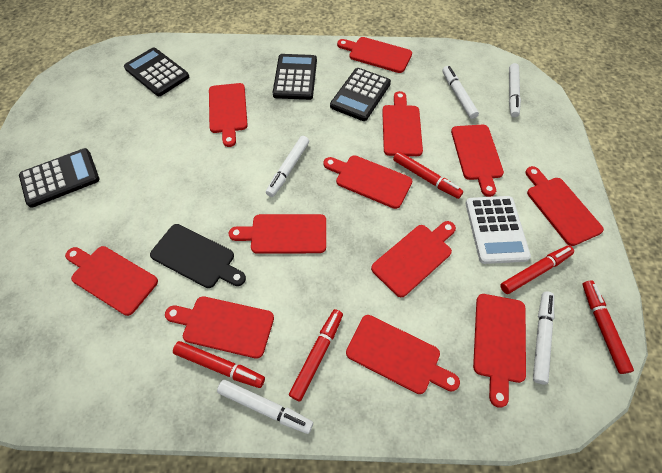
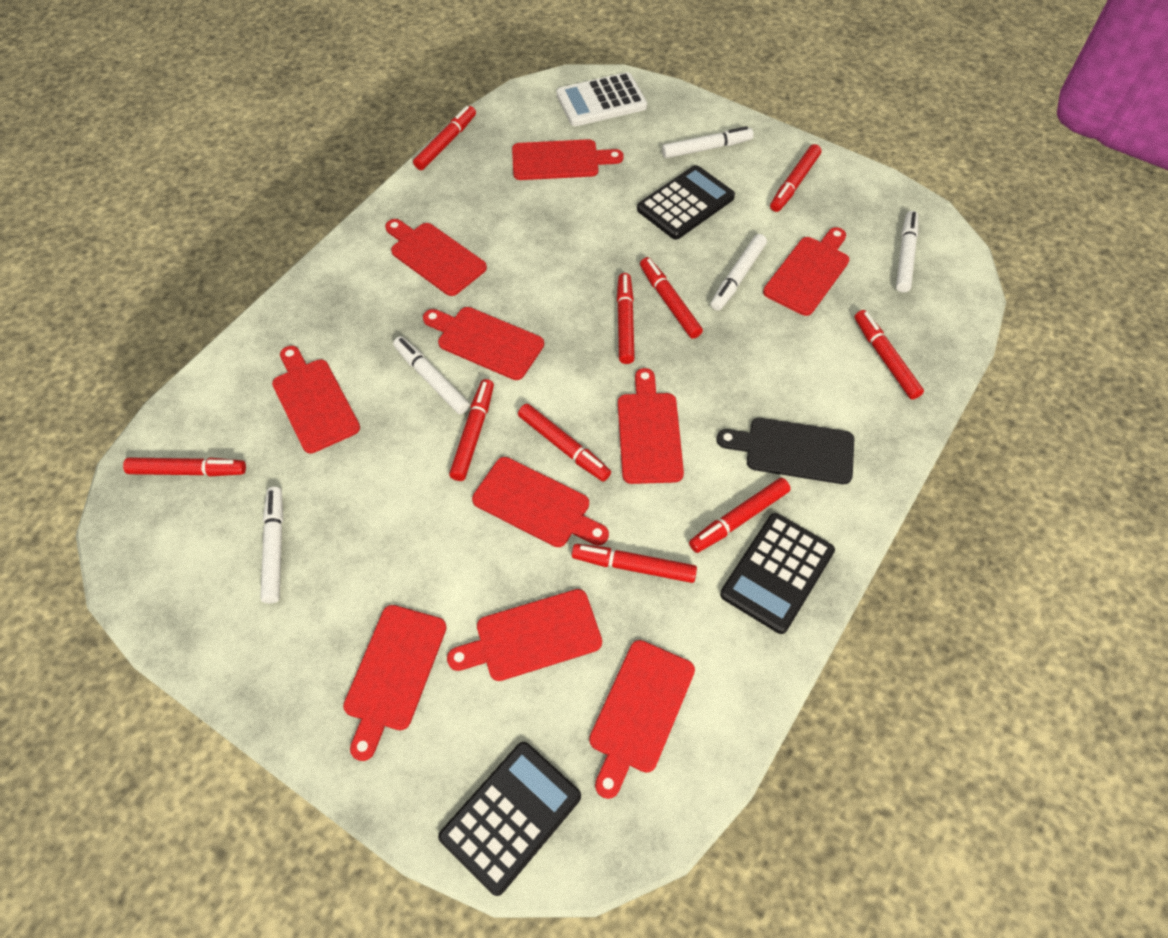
black calculator: 4 -> 3
red cutting board: 12 -> 10
red marker: 5 -> 10

